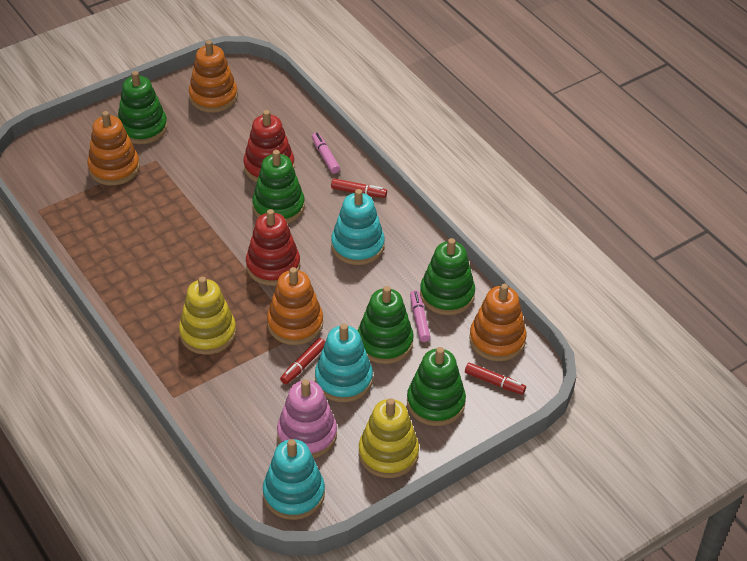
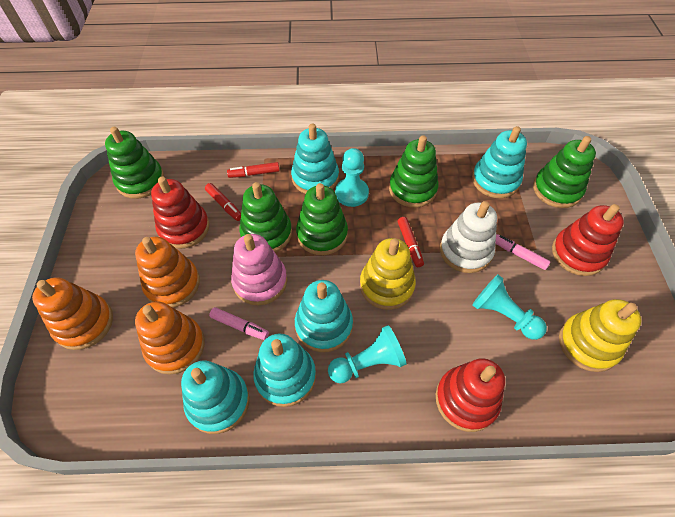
orange stacking toy: 4 -> 3
red stacking toy: 2 -> 3
turquoise pawn: 0 -> 3
turquoise stacking toy: 3 -> 5
white stacking toy: 0 -> 1

